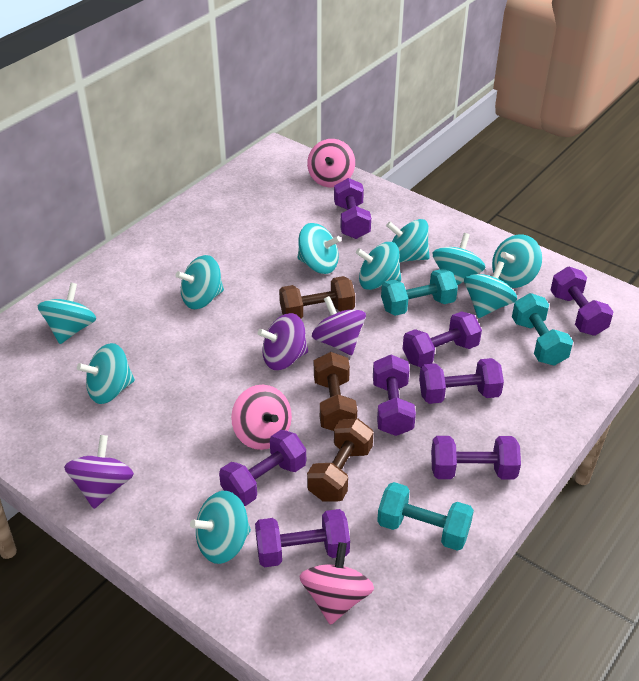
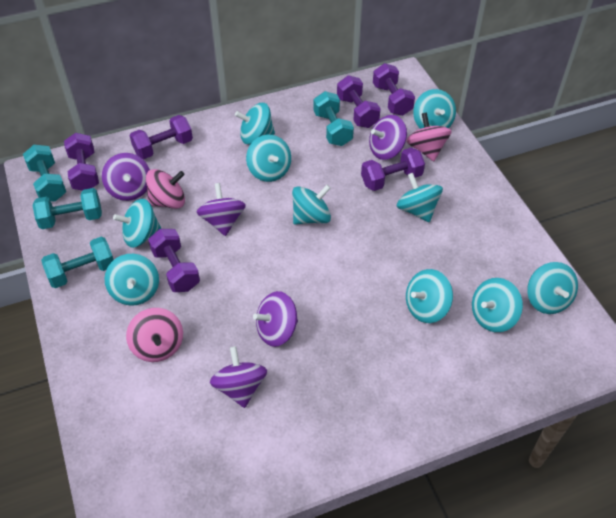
brown dumbbell: 3 -> 0
purple dumbbell: 8 -> 6
purple spinning top: 3 -> 5
turquoise dumbbell: 3 -> 4

